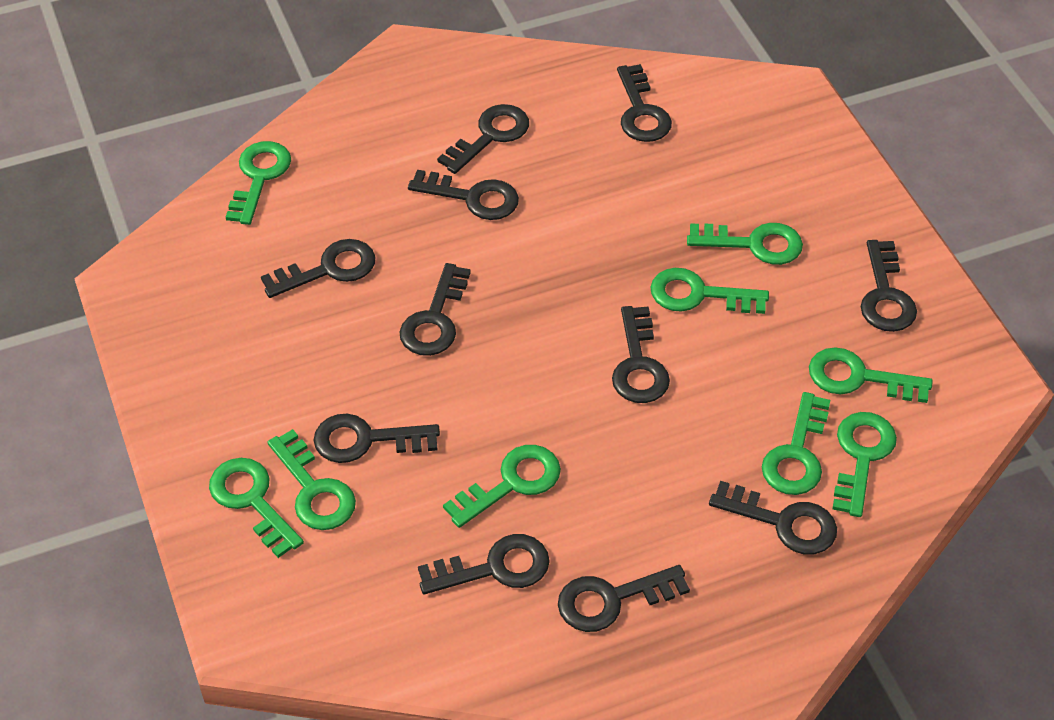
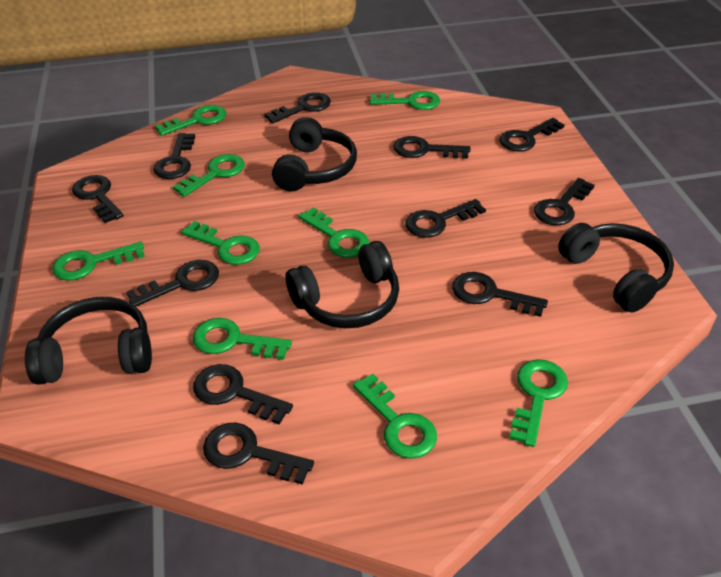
black headphones: 0 -> 4

